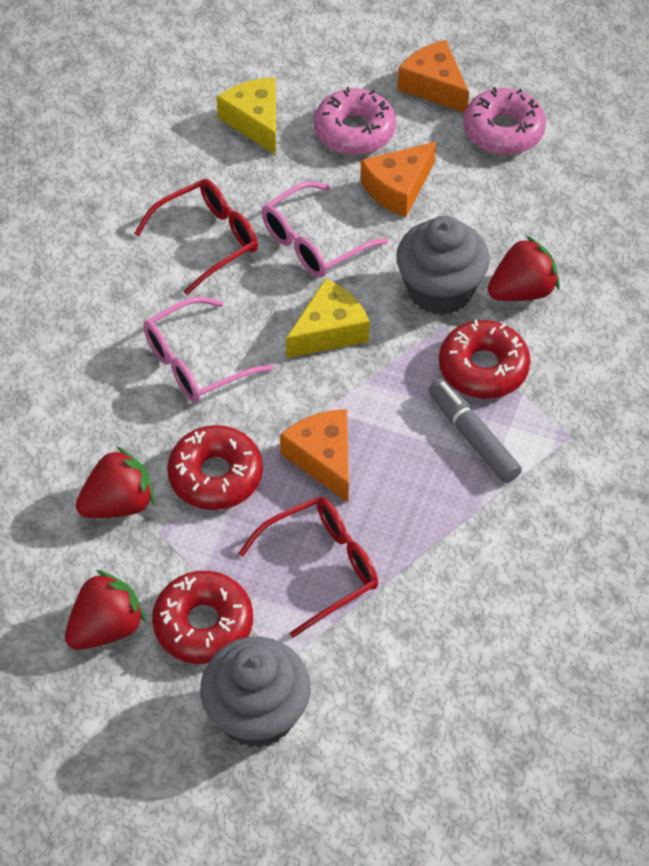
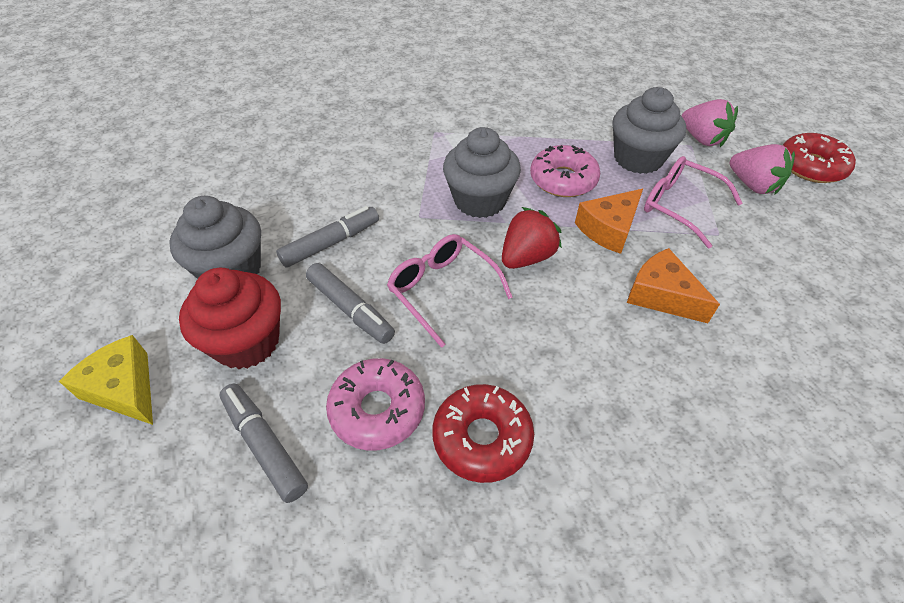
grey cupcake: 2 -> 3
grey marker: 1 -> 3
orange cheese: 3 -> 2
pink strawberry: 0 -> 2
red cupcake: 0 -> 1
red donut: 3 -> 2
red glasses: 2 -> 0
red strawberry: 3 -> 1
yellow cheese: 2 -> 1

